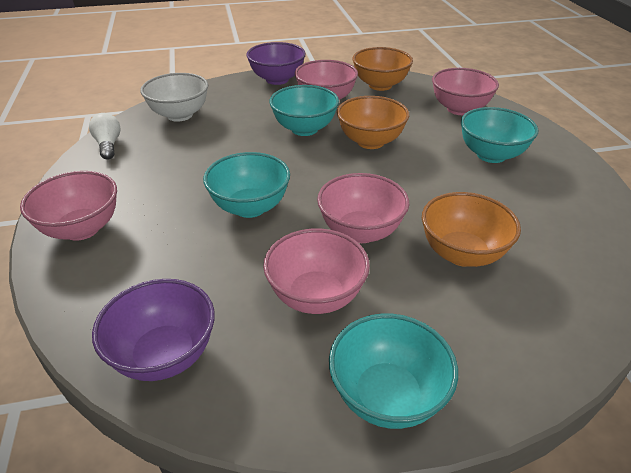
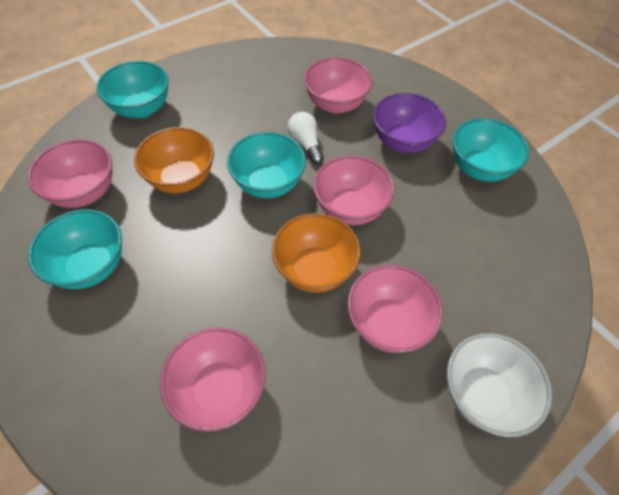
orange bowl: 3 -> 2
purple bowl: 2 -> 1

